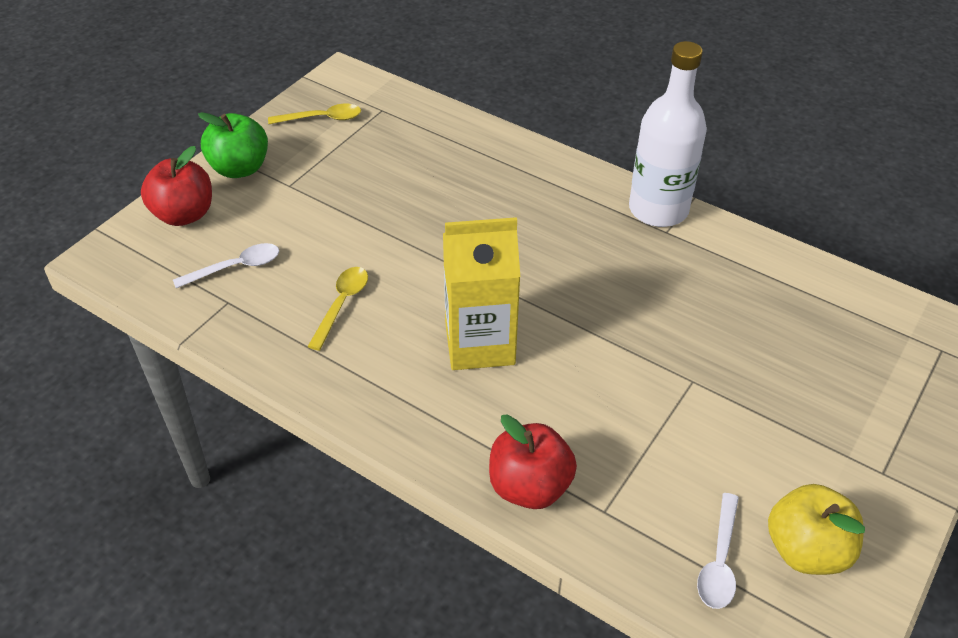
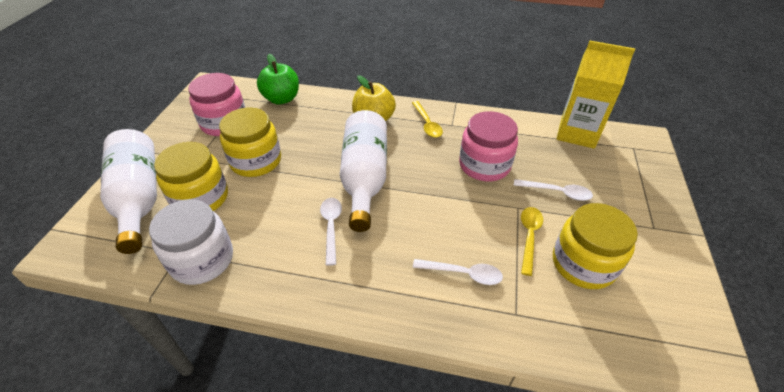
pink jar: 0 -> 2
red apple: 2 -> 0
white bottle: 1 -> 2
white jar: 0 -> 1
white spoon: 2 -> 3
yellow jar: 0 -> 3

